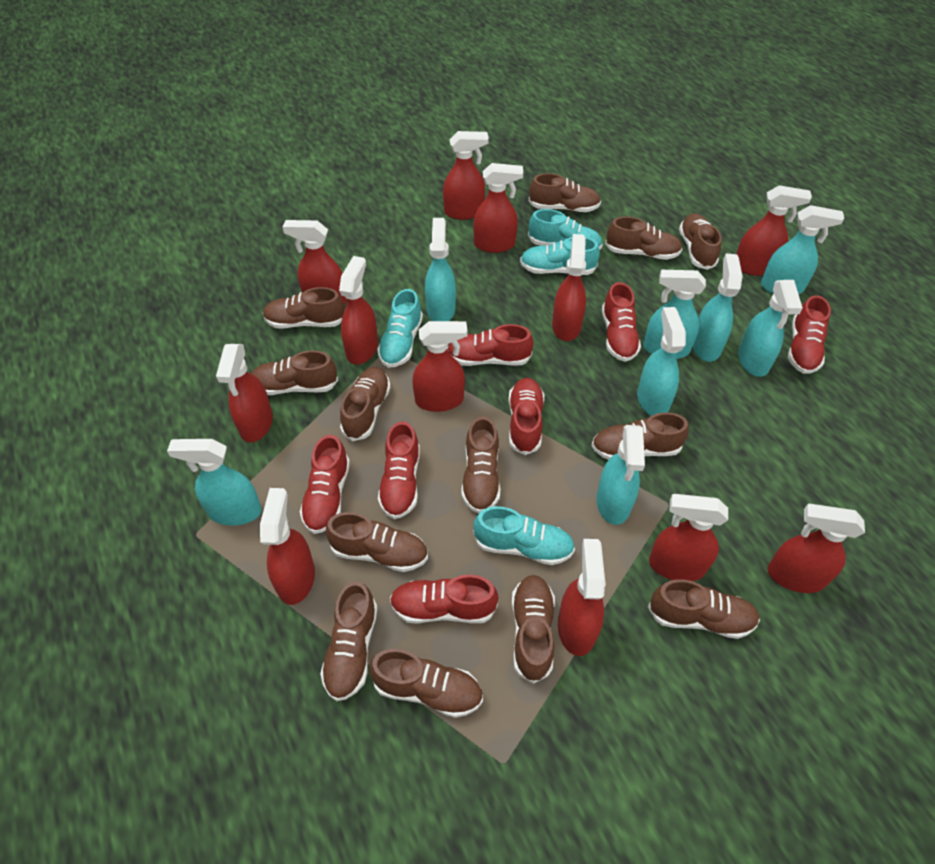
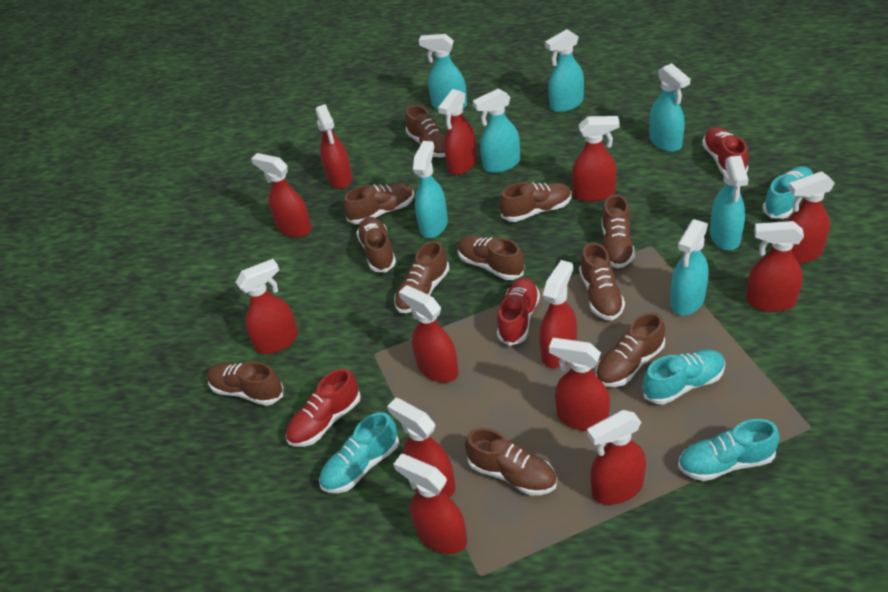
brown shoe: 13 -> 11
red shoe: 7 -> 3
red spray bottle: 12 -> 13
turquoise spray bottle: 8 -> 7

